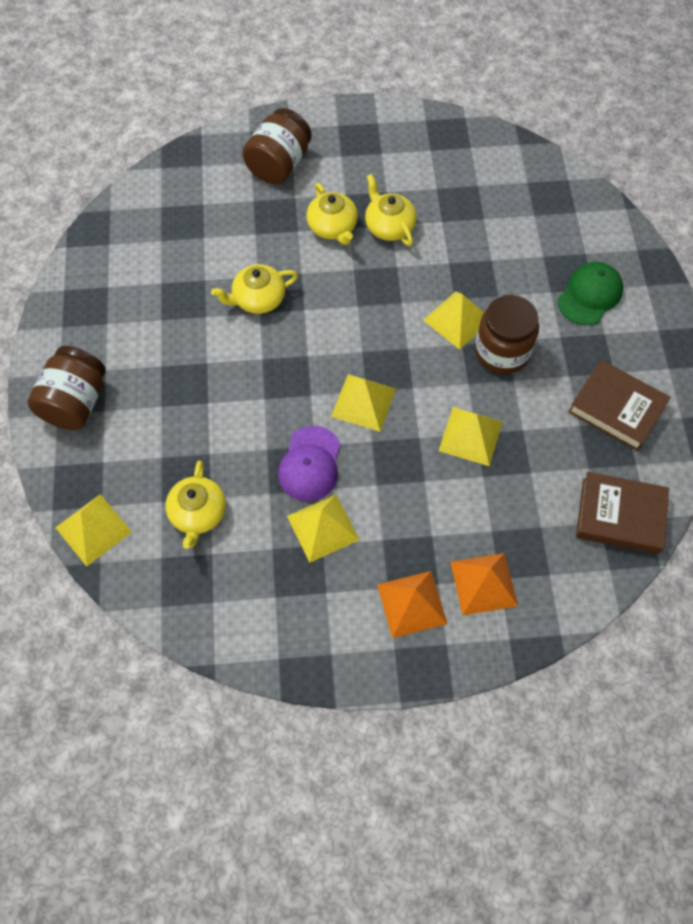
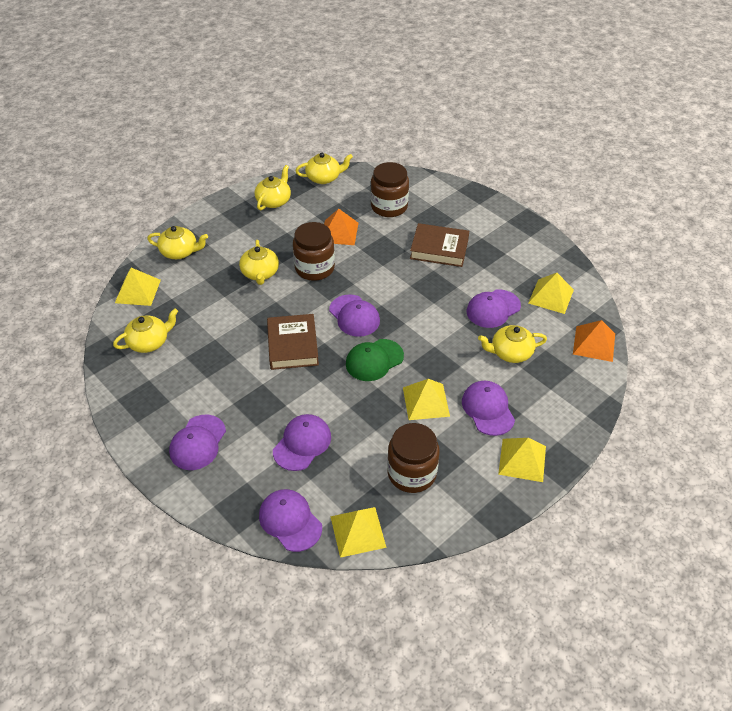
purple cap: 1 -> 6
yellow teapot: 4 -> 6

